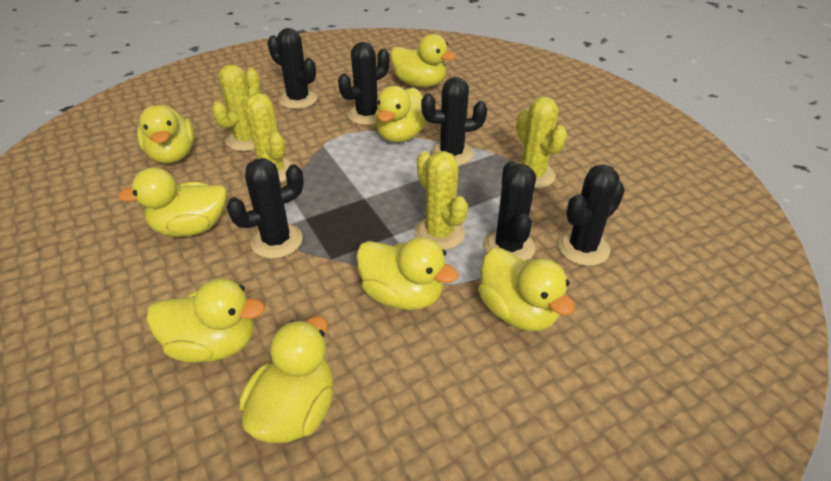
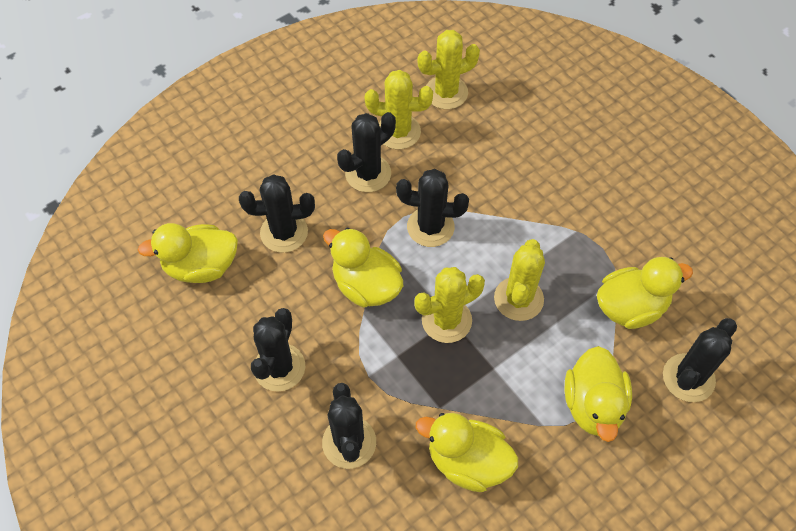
yellow duck: 8 -> 5

